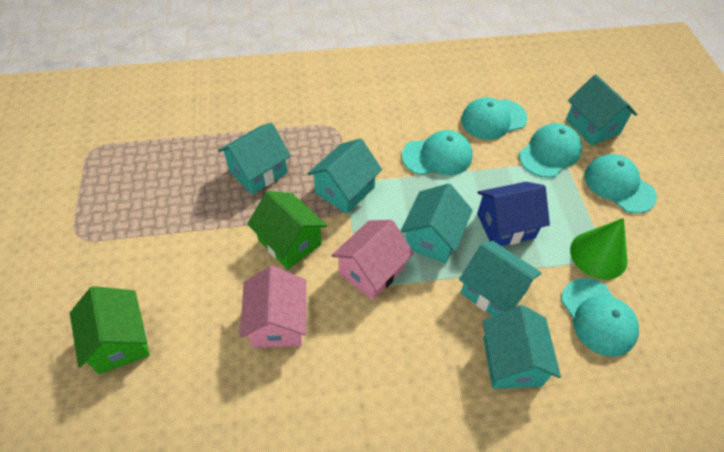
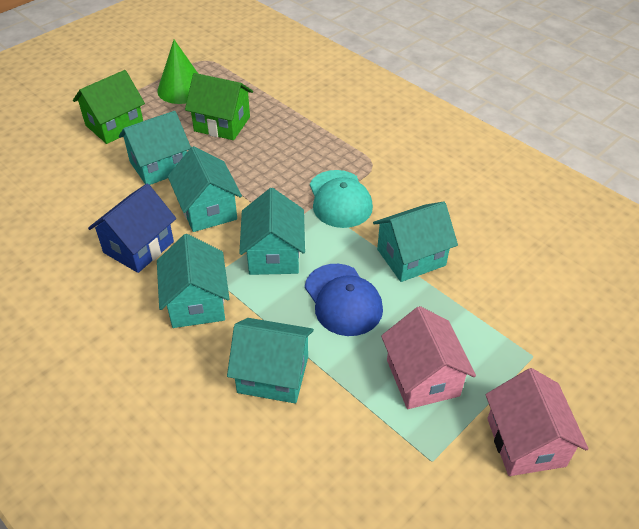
blue cap: 0 -> 1
turquoise cap: 5 -> 1

